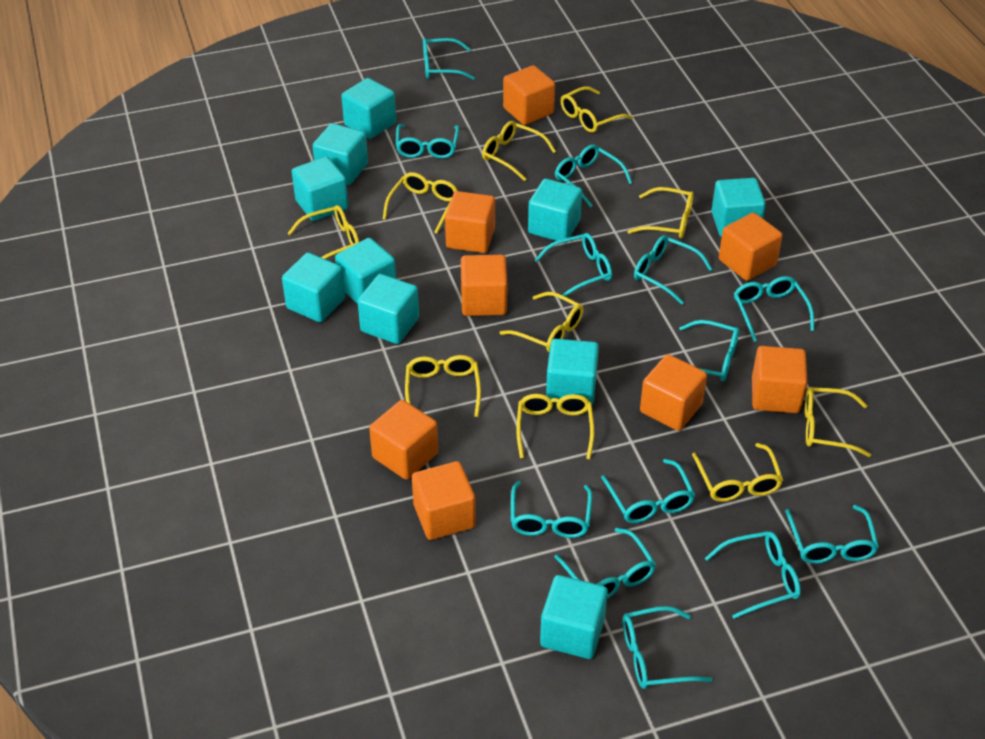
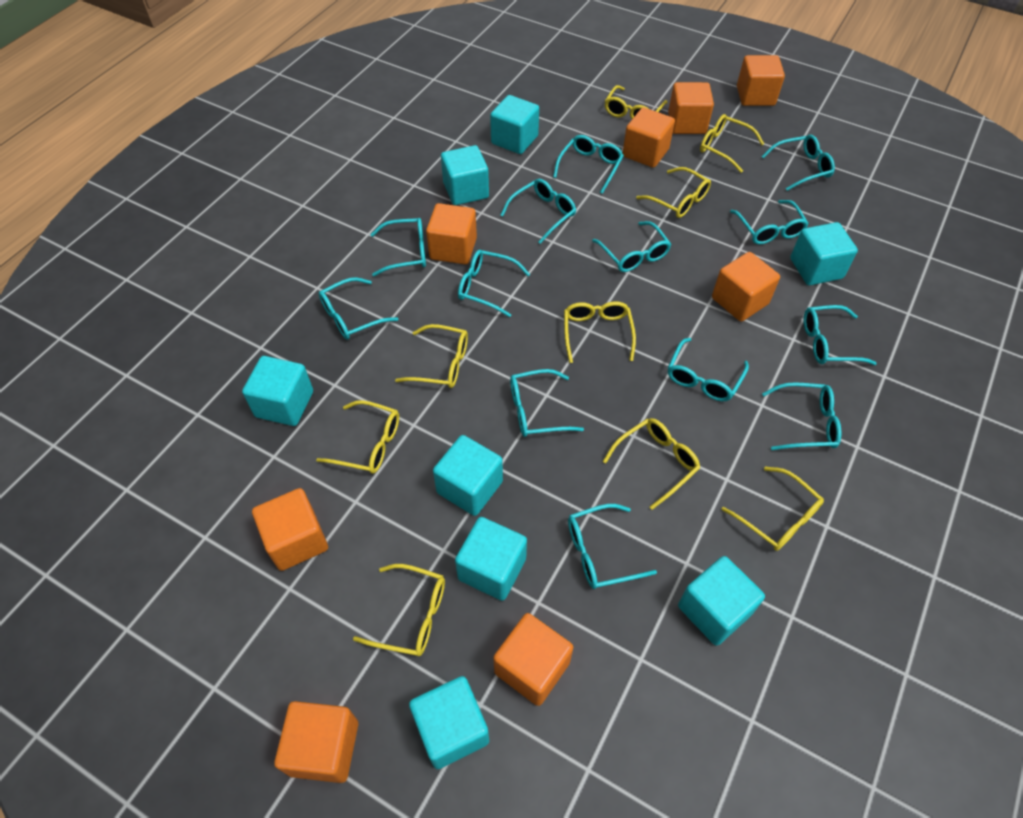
turquoise cube: 10 -> 8
yellow glasses: 10 -> 9

